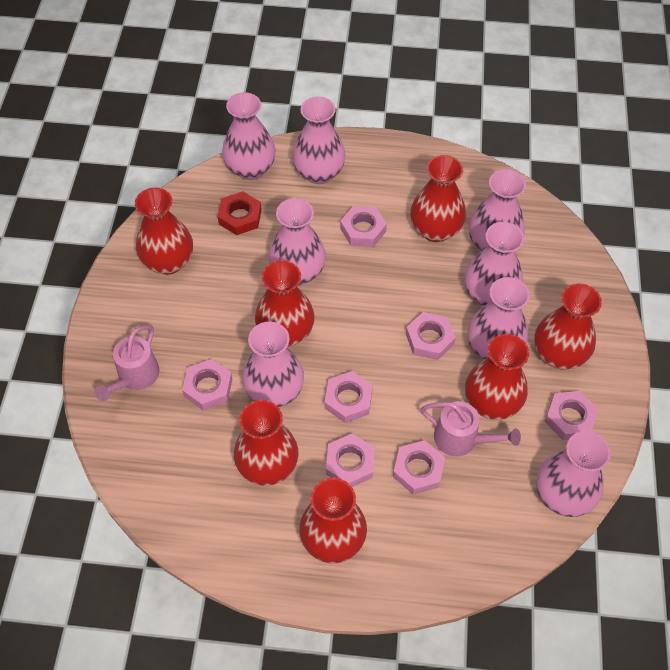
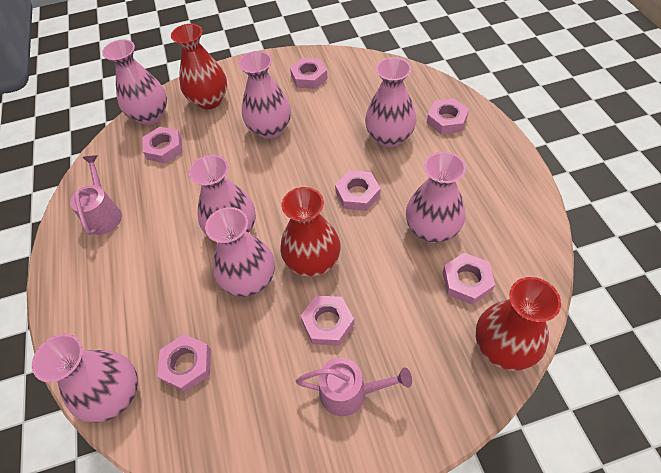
pink vase: 8 -> 7
red nut: 1 -> 0
red vase: 7 -> 3

